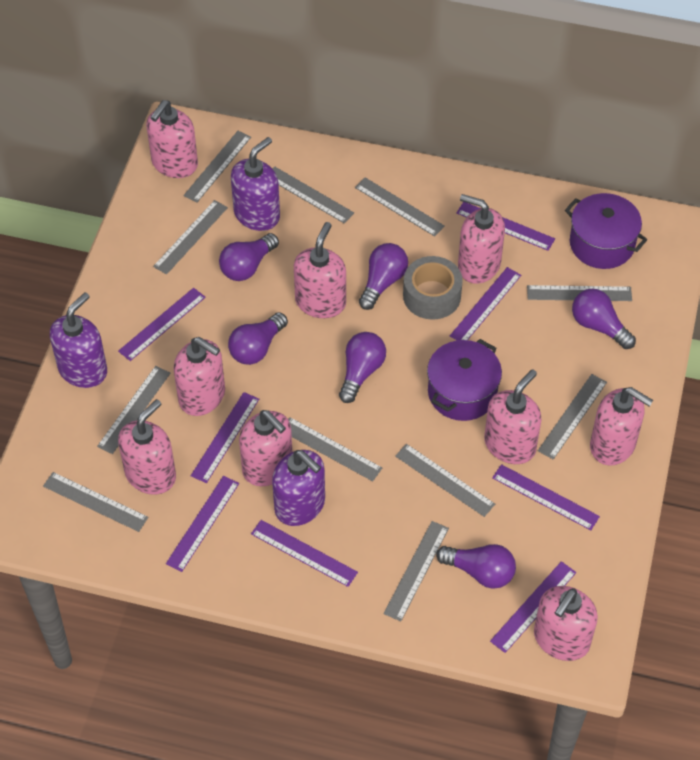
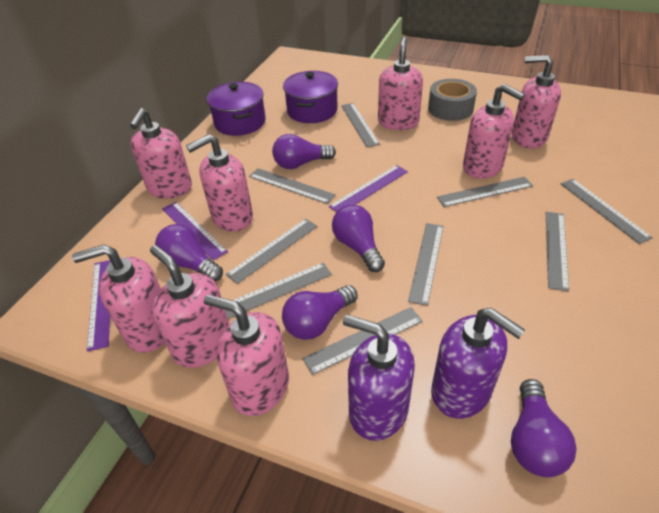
grey ruler: 11 -> 9
pink soap dispenser: 9 -> 8
purple light bulb: 6 -> 5
purple ruler: 8 -> 3
purple soap dispenser: 3 -> 2

